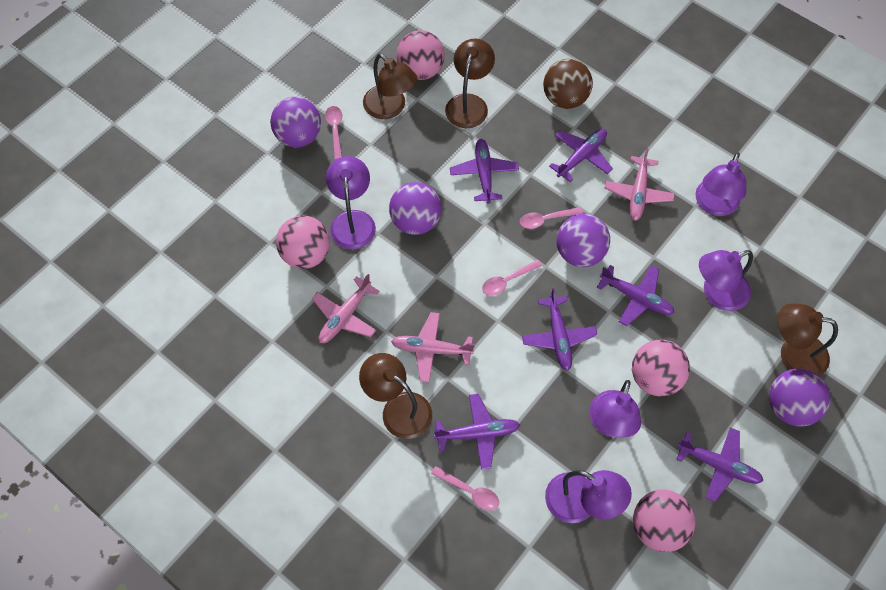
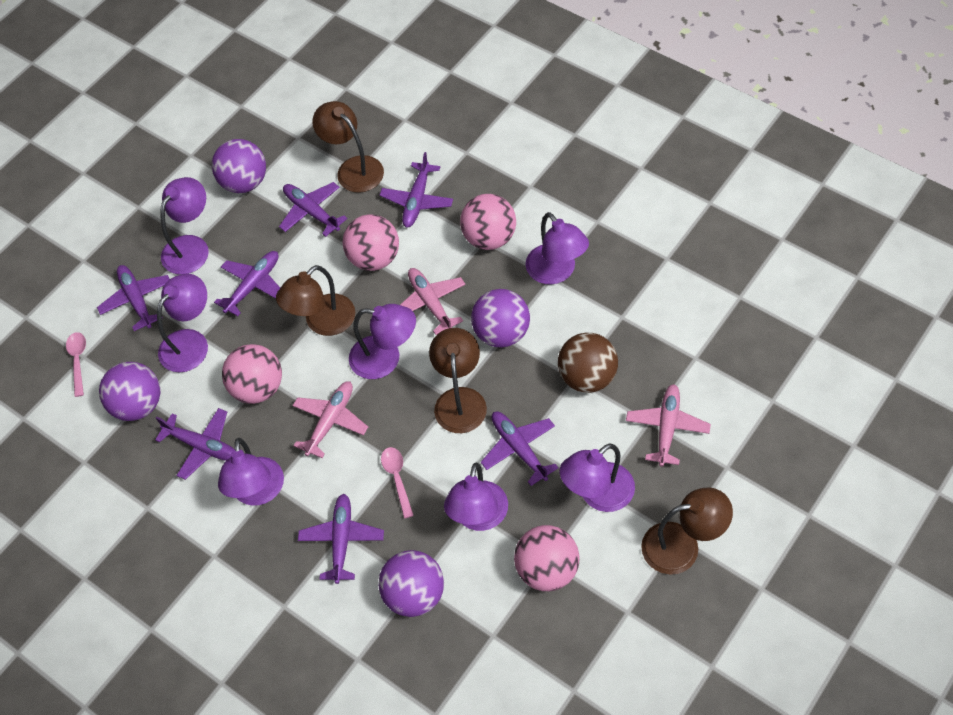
pink spoon: 4 -> 2
purple lamp: 5 -> 7
purple plane: 6 -> 7

